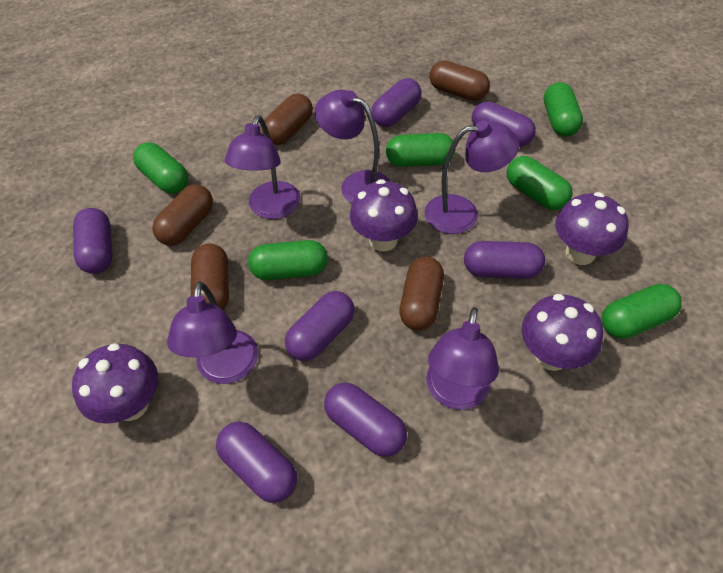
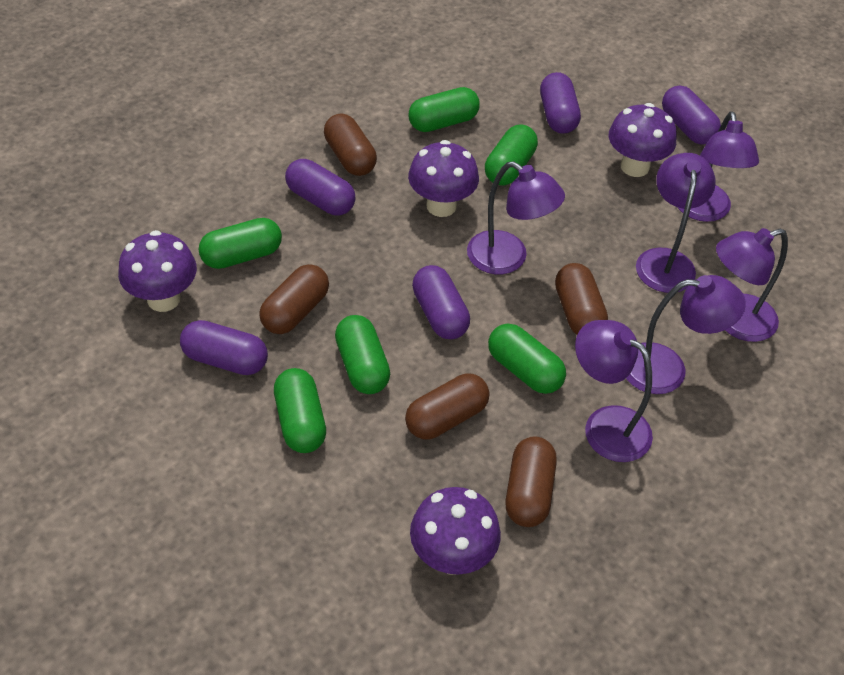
purple capsule: 7 -> 5
purple lamp: 5 -> 6

